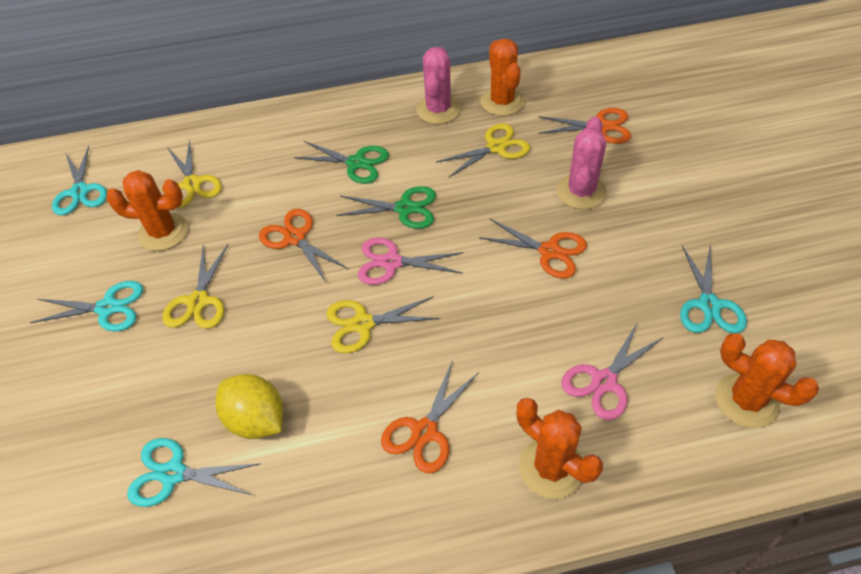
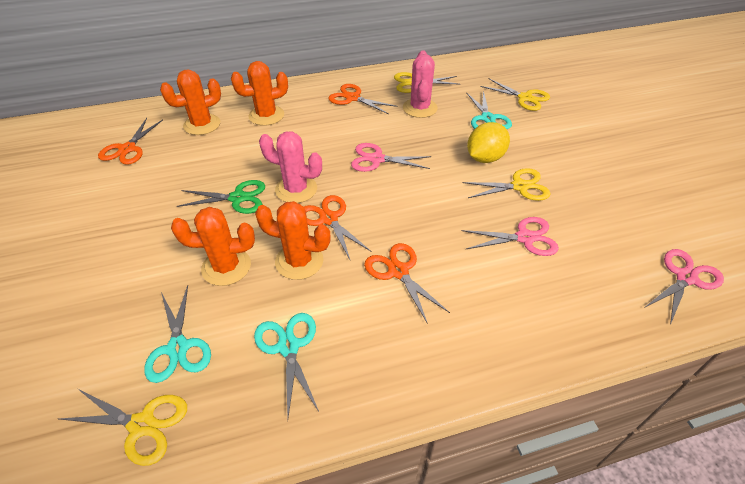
green scissors: 2 -> 1
pink scissors: 2 -> 3
turquoise scissors: 4 -> 3

